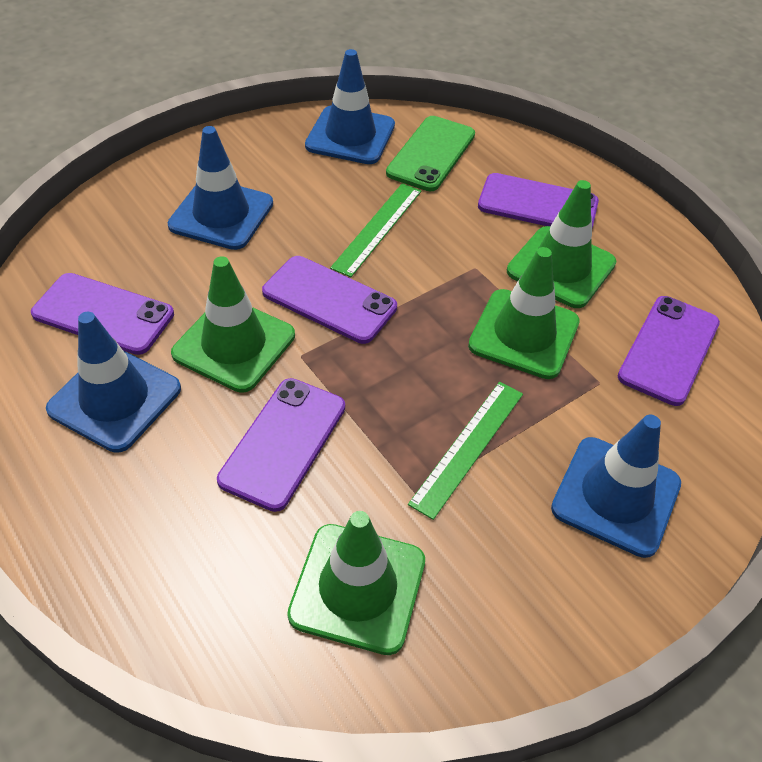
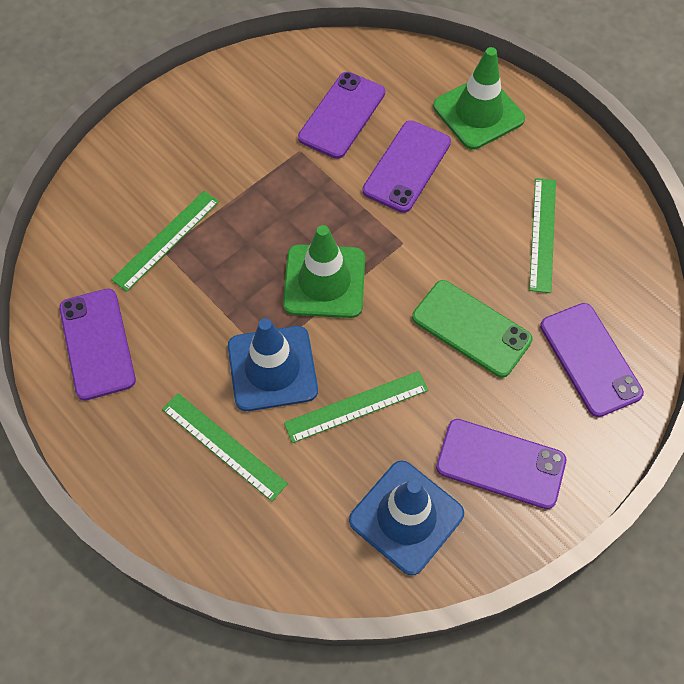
blue traffic cone: 4 -> 2
green ruler: 2 -> 4
green traffic cone: 4 -> 2

